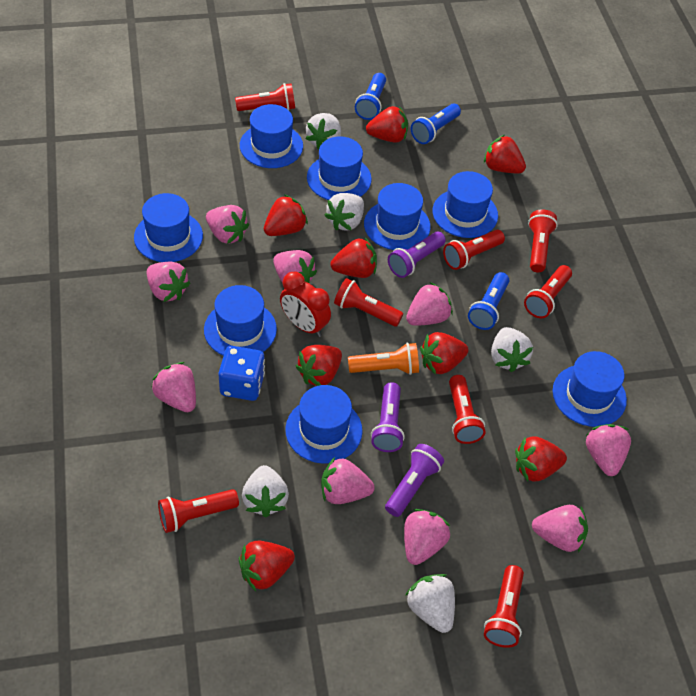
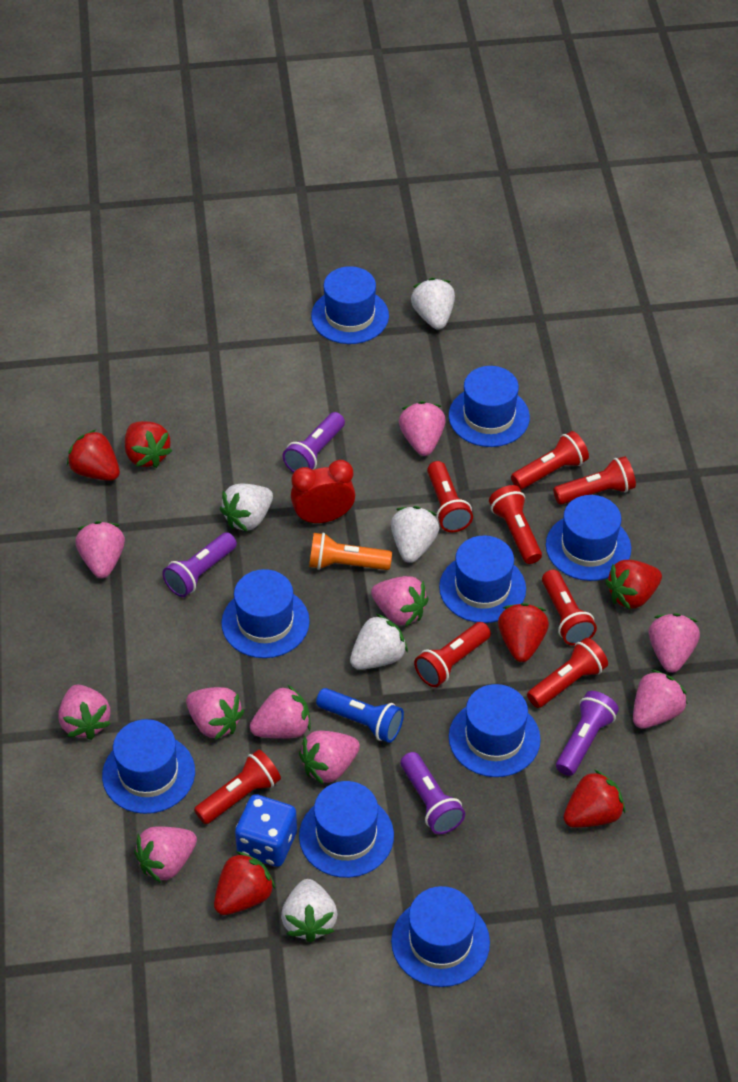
blue flashlight: 3 -> 1
blue hat: 8 -> 9
pink strawberry: 9 -> 10
purple flashlight: 3 -> 4
red strawberry: 8 -> 6

